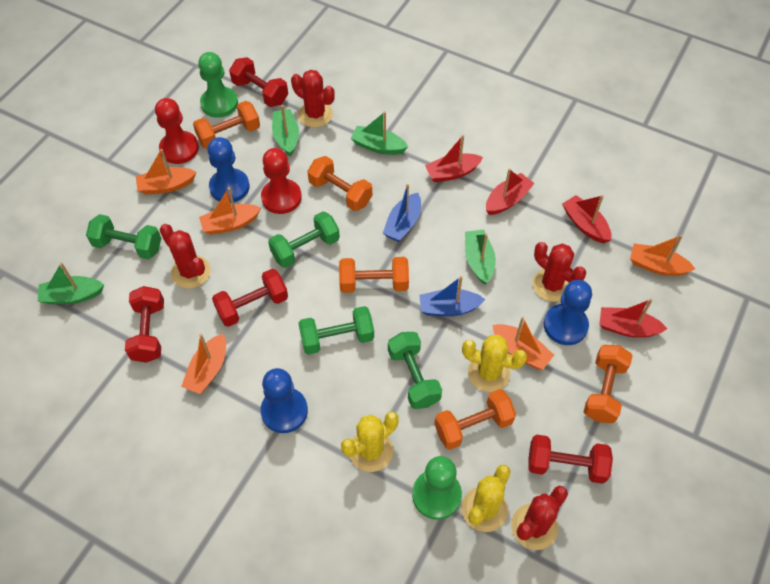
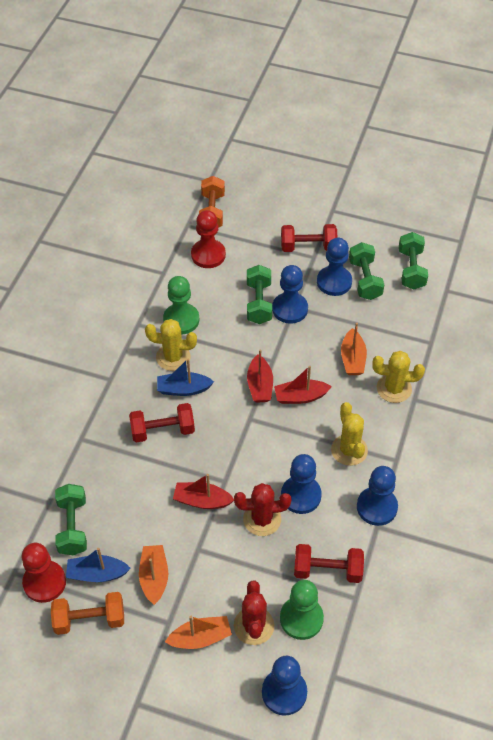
blue pawn: 3 -> 5
green boat: 4 -> 0
orange boat: 5 -> 3
orange dumbbell: 5 -> 2
red boat: 4 -> 3
red cactus: 4 -> 2
red dumbbell: 4 -> 3

